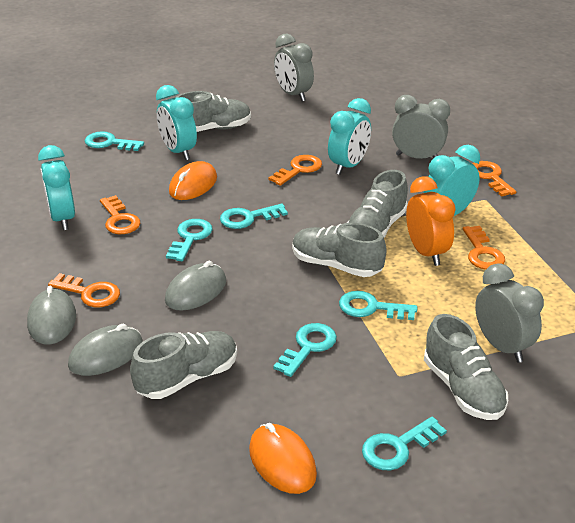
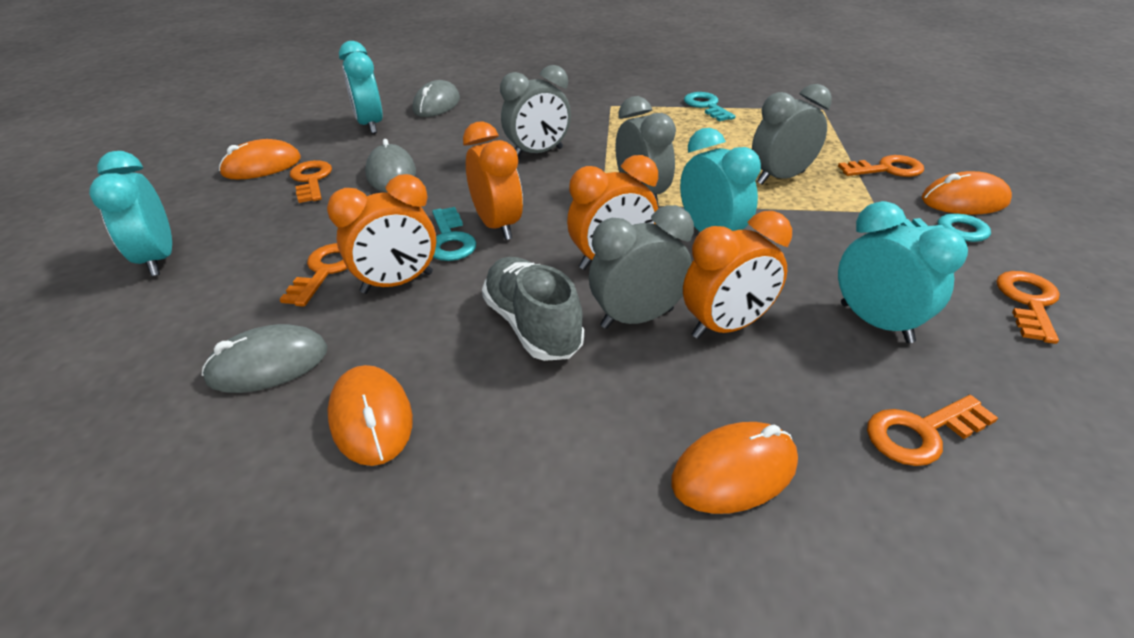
grey clock: 3 -> 4
grey shoe: 5 -> 1
orange clock: 1 -> 4
orange mouse: 2 -> 4
turquoise key: 6 -> 3

